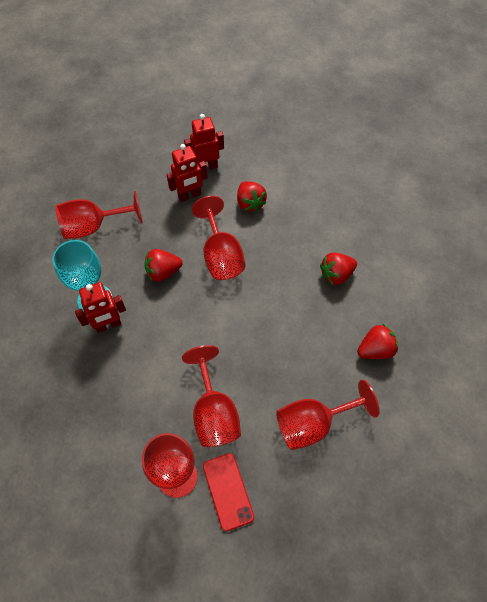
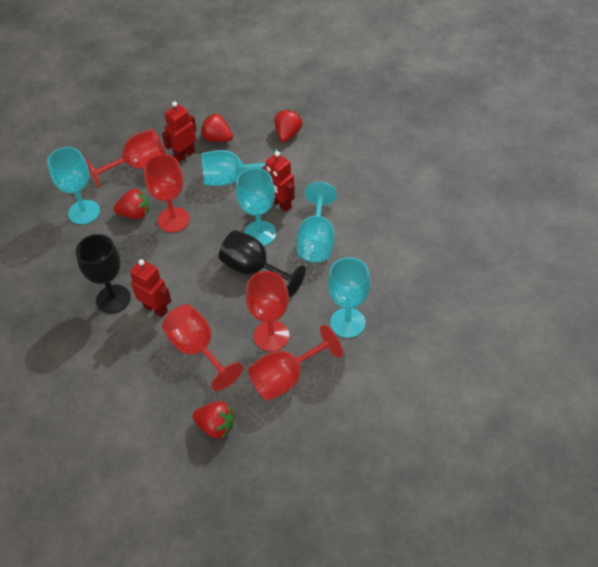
black goblet: 0 -> 2
red phone: 1 -> 0
turquoise goblet: 1 -> 5

